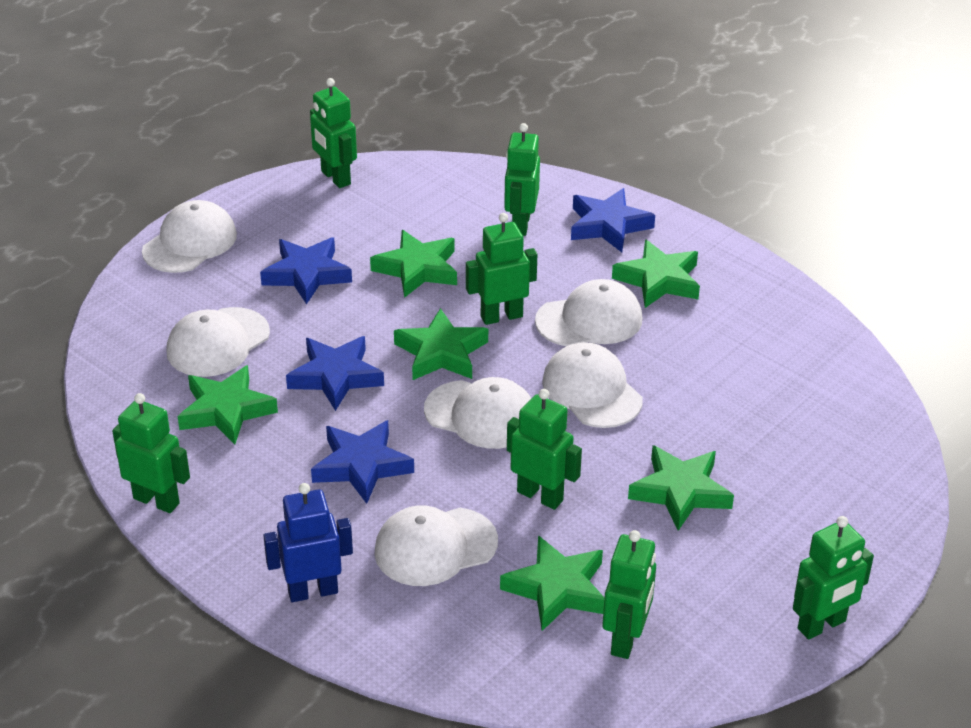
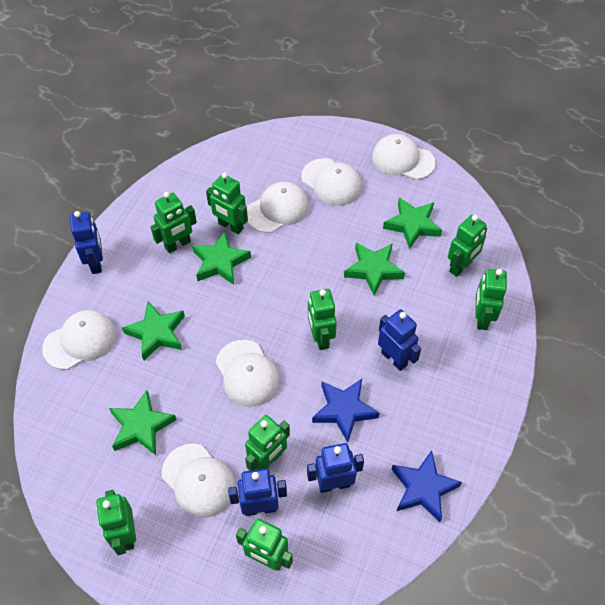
blue robot: 1 -> 4
blue star: 4 -> 2
green robot: 7 -> 8
green star: 6 -> 5

